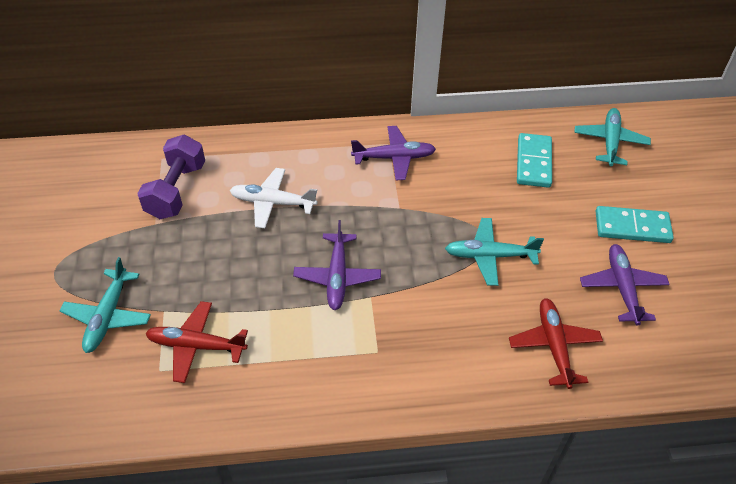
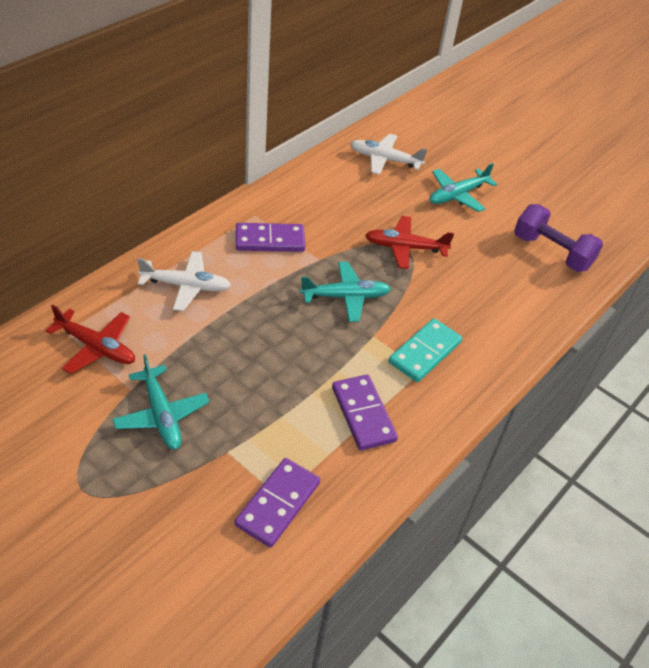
purple domino: 0 -> 3
purple plane: 3 -> 0
turquoise domino: 2 -> 1
white plane: 1 -> 2

